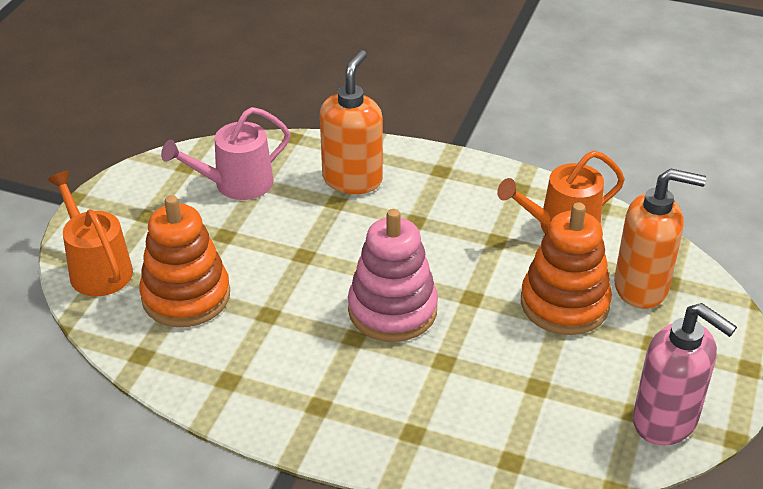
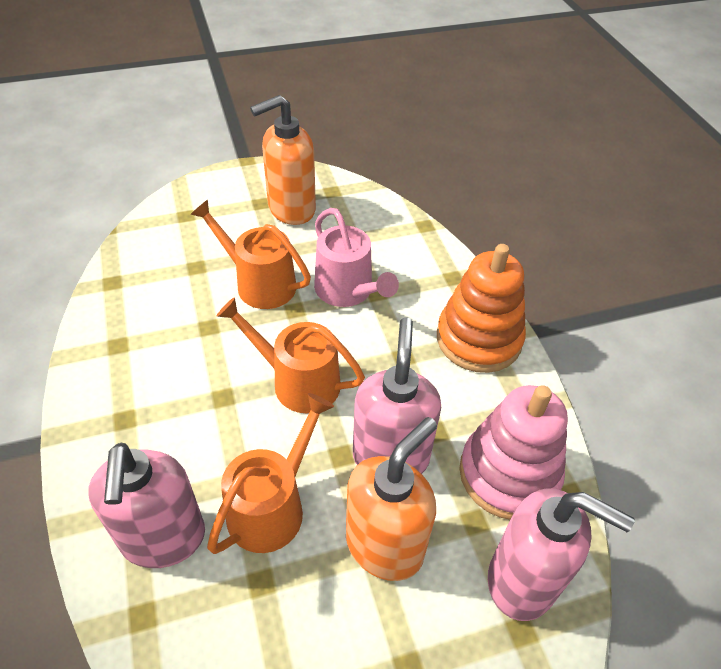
orange stacking toy: 2 -> 1
orange watering can: 2 -> 3
pink soap dispenser: 1 -> 3

